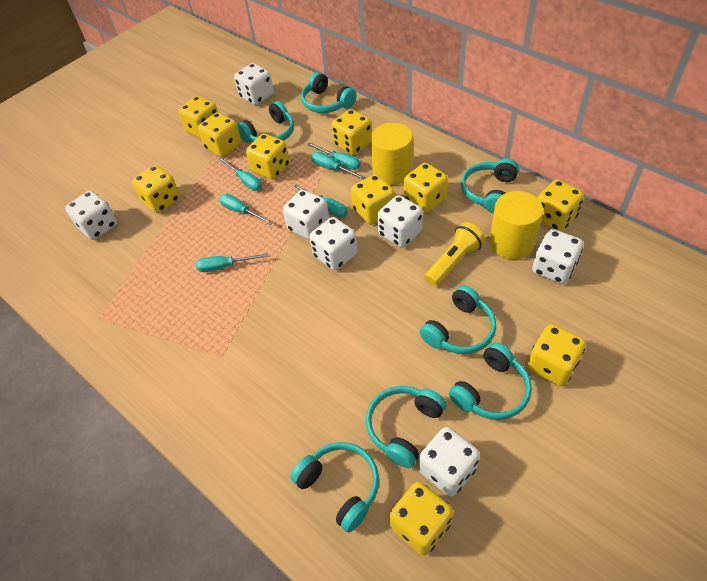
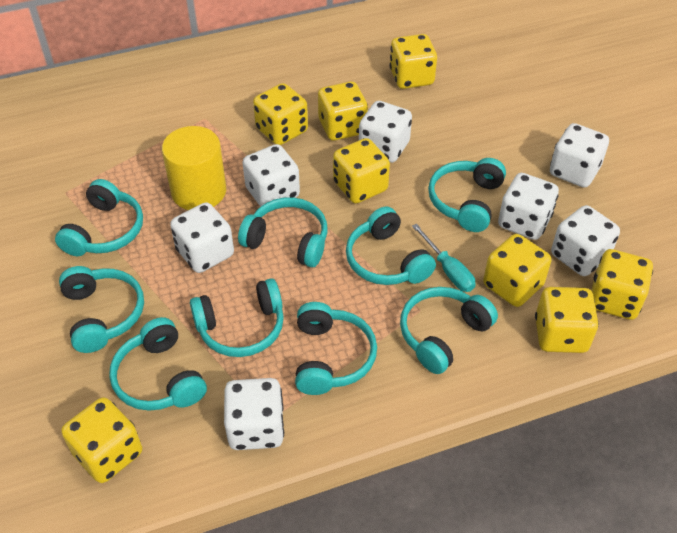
turquoise headphones: 7 -> 9
turquoise screwdriver: 6 -> 1
yellow cylinder: 2 -> 1
yellow dice: 10 -> 8
yellow flashlight: 1 -> 0

